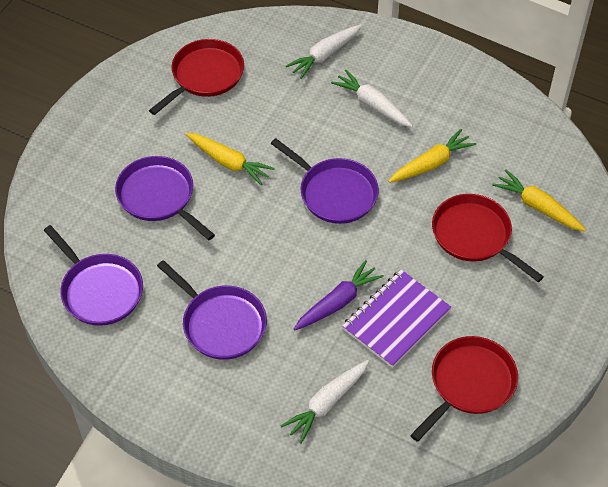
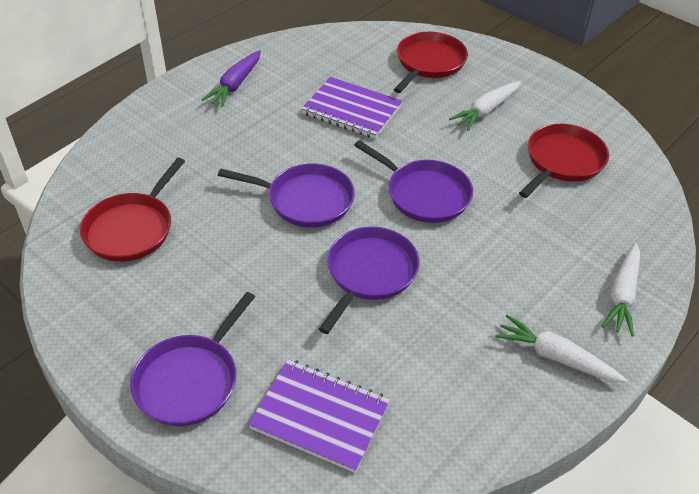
purple notebook: 1 -> 2
yellow carrot: 3 -> 0

